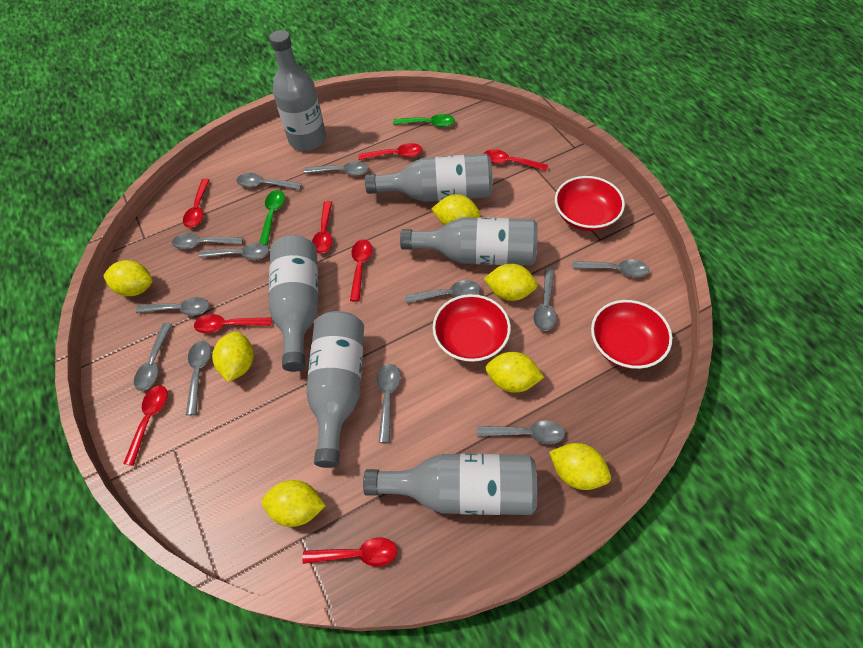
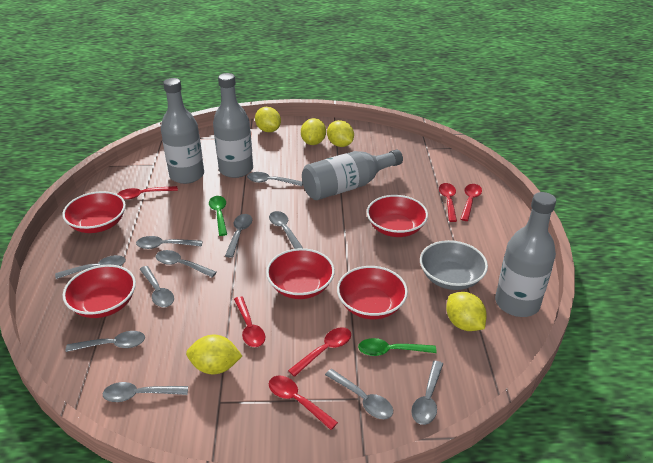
grey bottle: 6 -> 4
grey bowl: 0 -> 1
grey spoon: 12 -> 11
red bowl: 3 -> 5
red spoon: 8 -> 6
yellow lemon: 7 -> 5

